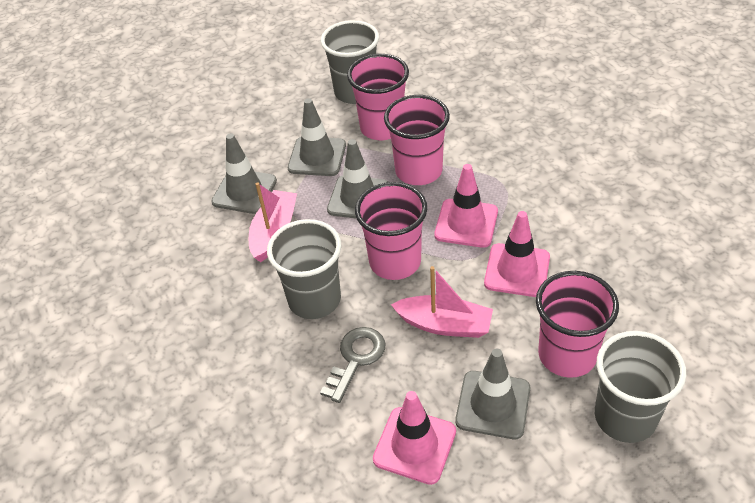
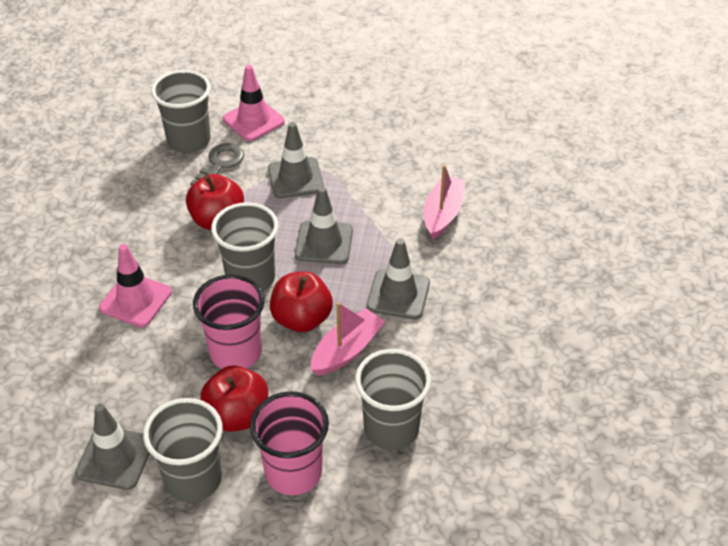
grey cup: 3 -> 4
pink cup: 4 -> 2
pink traffic cone: 3 -> 2
red apple: 0 -> 3

